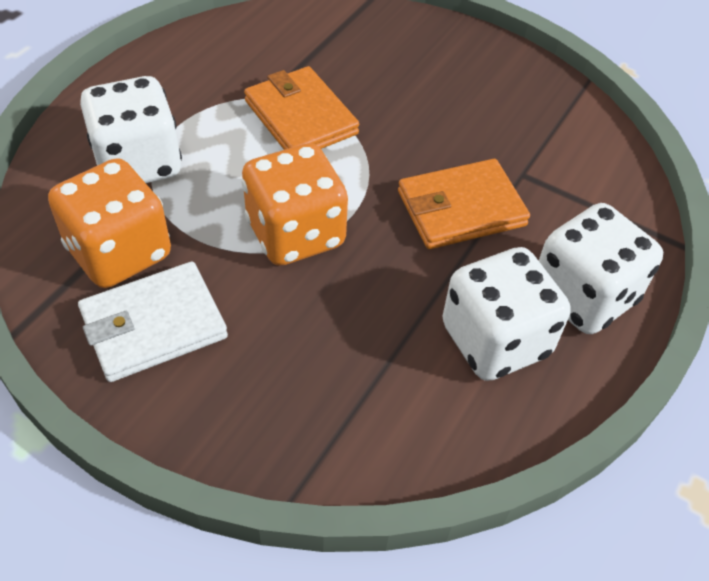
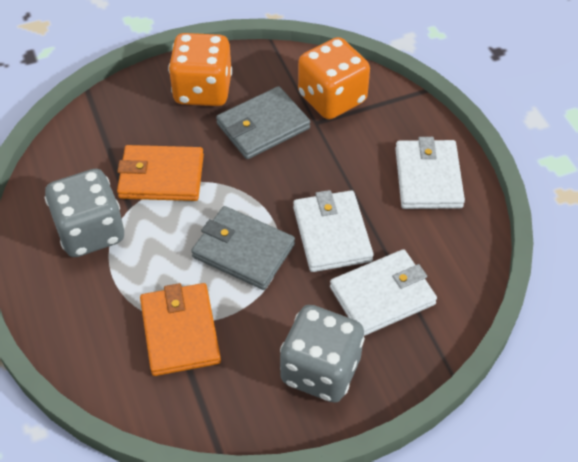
grey dice: 0 -> 2
grey wallet: 0 -> 2
white dice: 3 -> 0
white wallet: 1 -> 3

